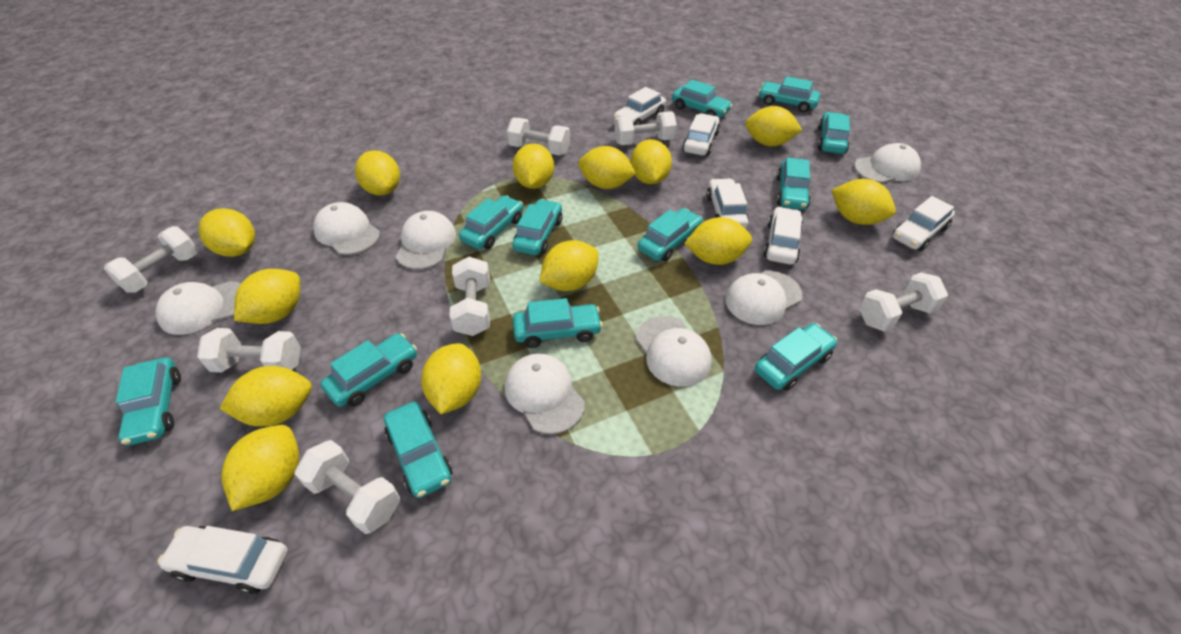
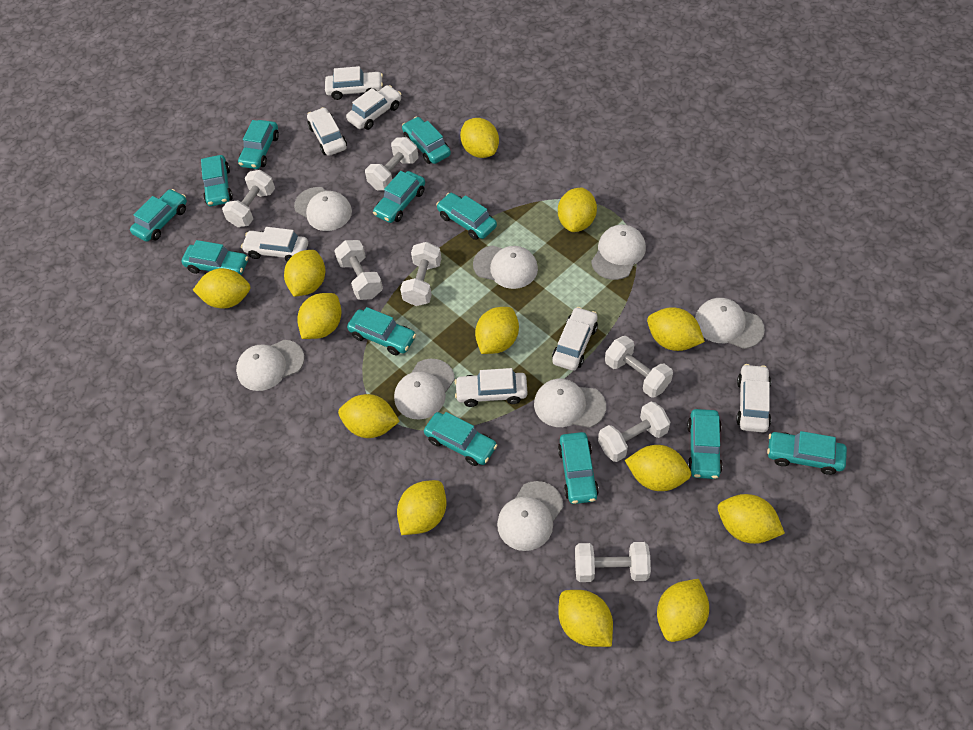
white cap: 7 -> 8
white car: 6 -> 7

